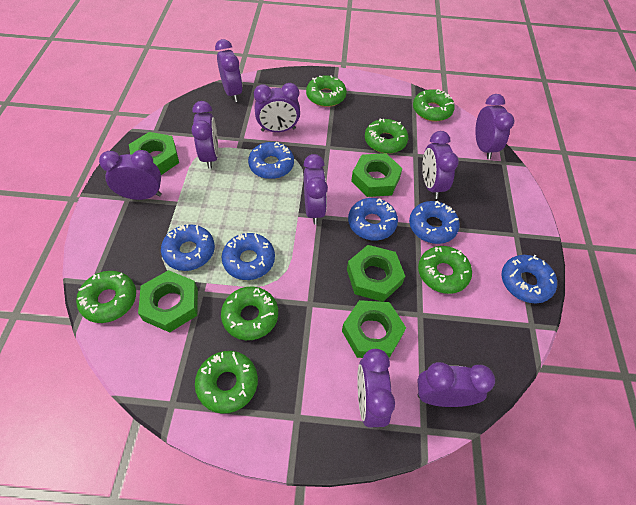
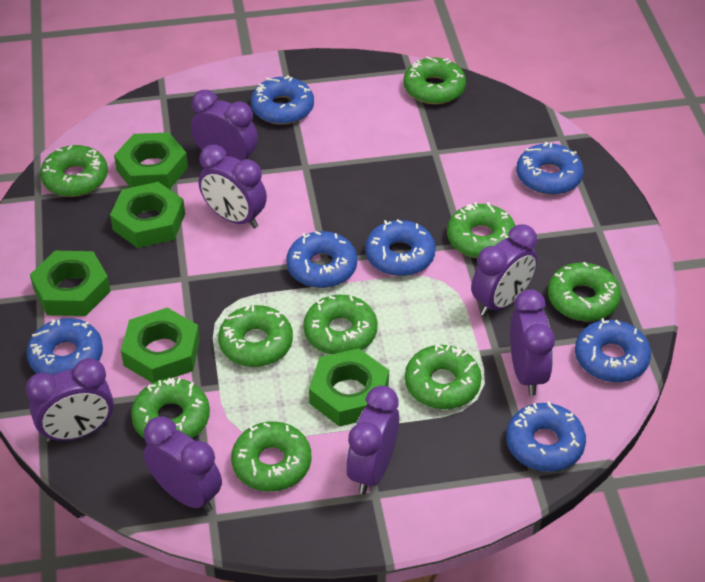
blue donut: 6 -> 7
green donut: 7 -> 9
purple clock: 9 -> 7

